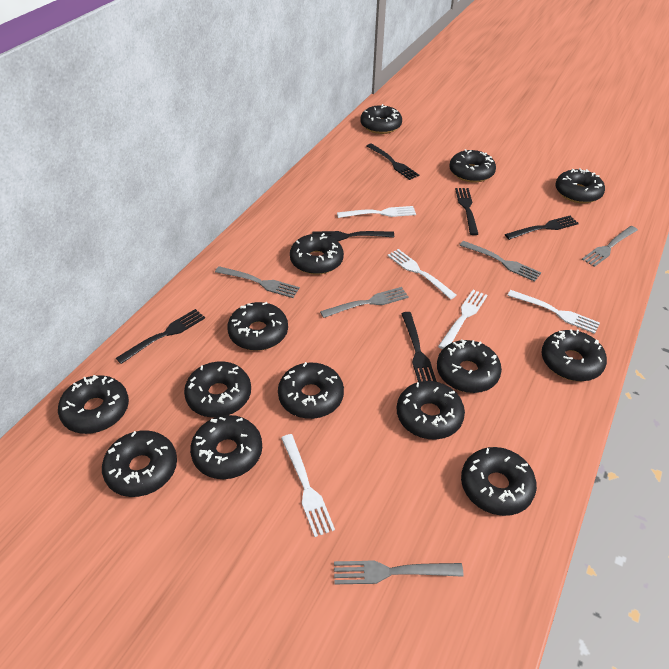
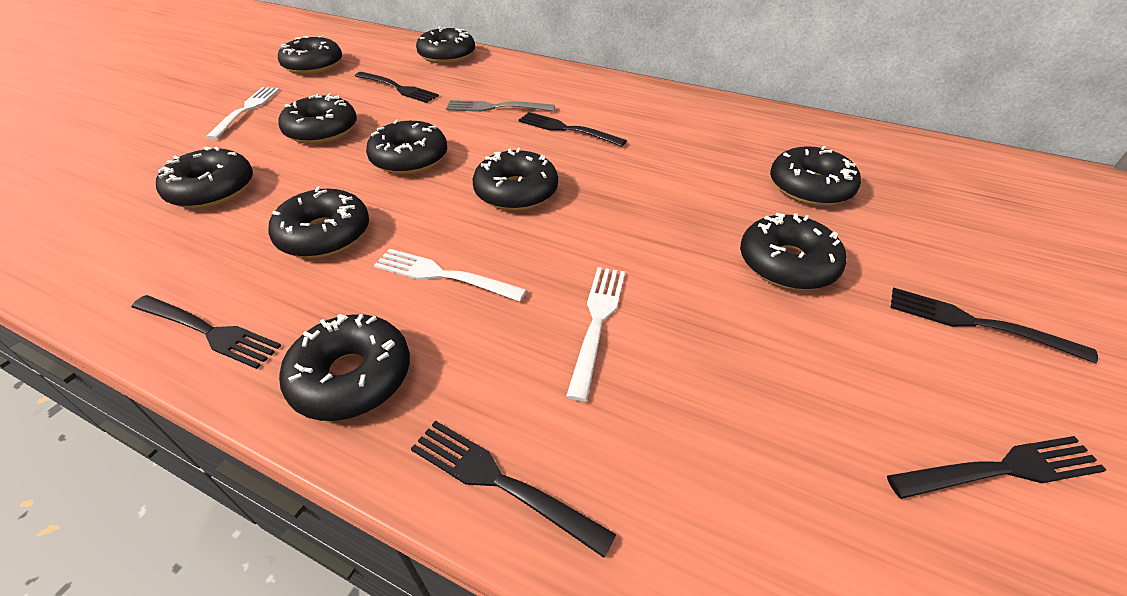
black donut: 14 -> 10
grey fork: 5 -> 1
white fork: 5 -> 3

